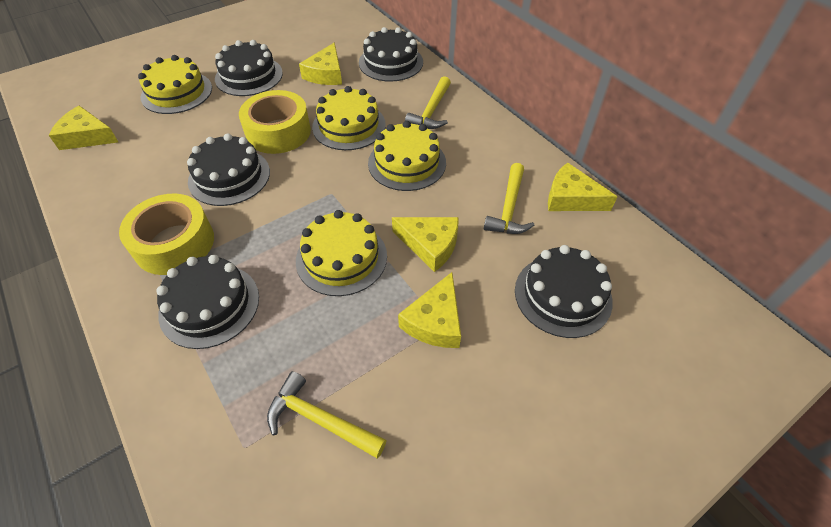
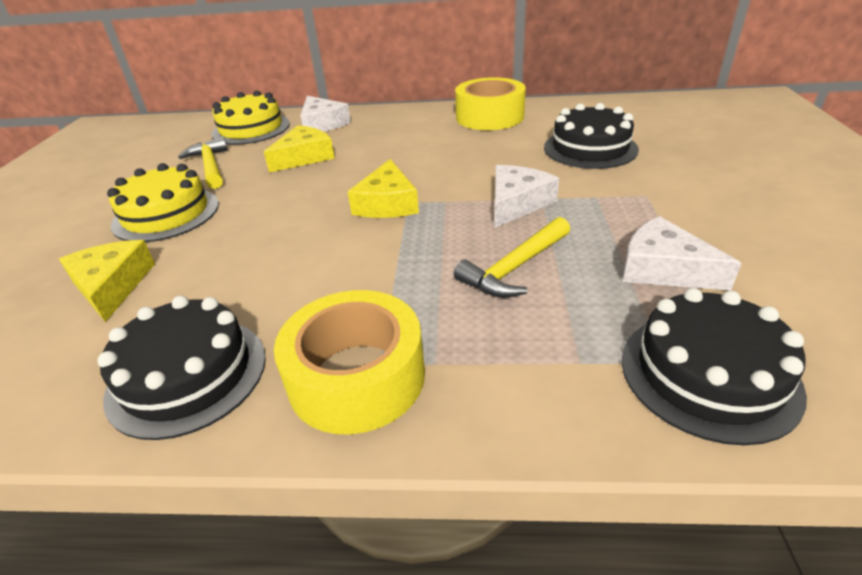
black cake: 5 -> 3
white cheese: 0 -> 3
yellow cake: 4 -> 2
yellow cheese: 5 -> 3
yellow hammer: 3 -> 2

